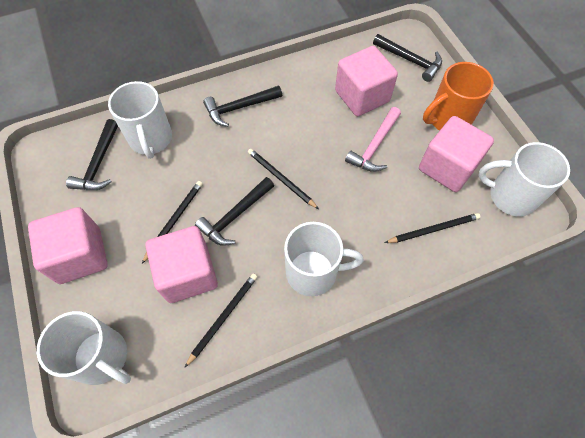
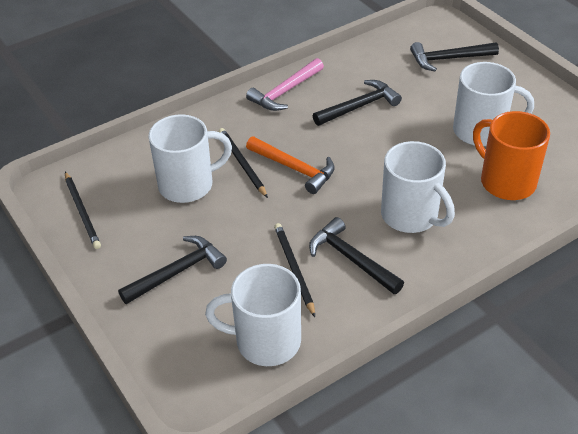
black pencil: 4 -> 3
orange hammer: 0 -> 1
pink cube: 4 -> 0

